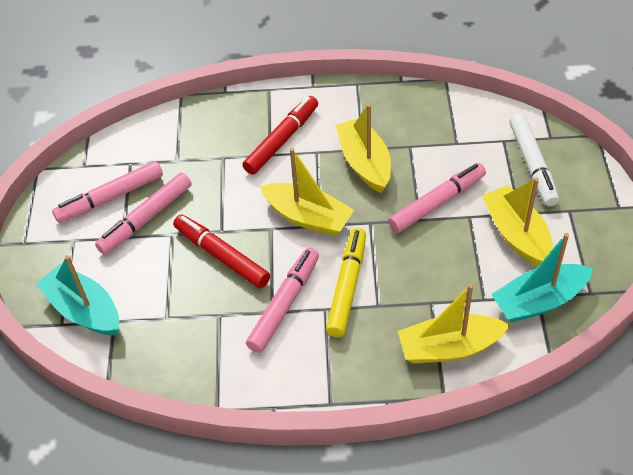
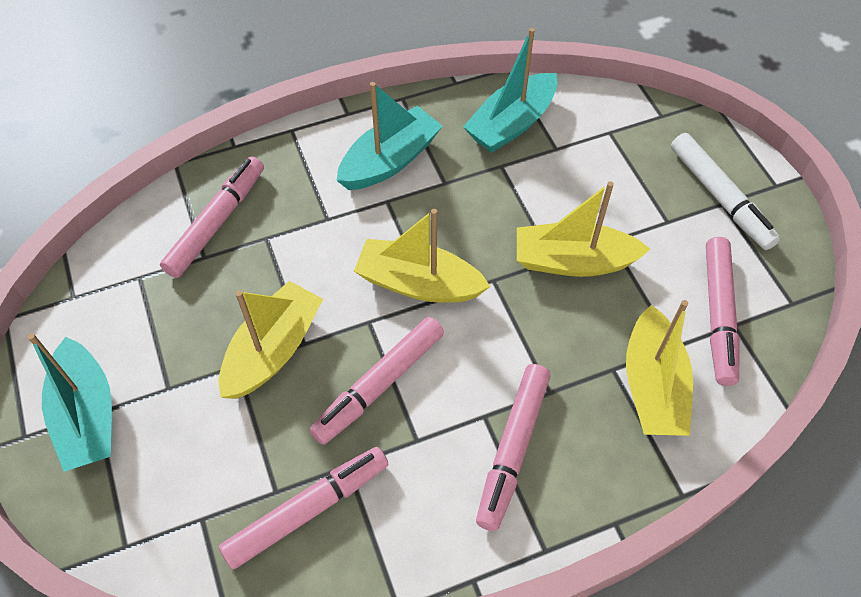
pink marker: 4 -> 5
red marker: 2 -> 0
turquoise boat: 2 -> 3
yellow marker: 1 -> 0

